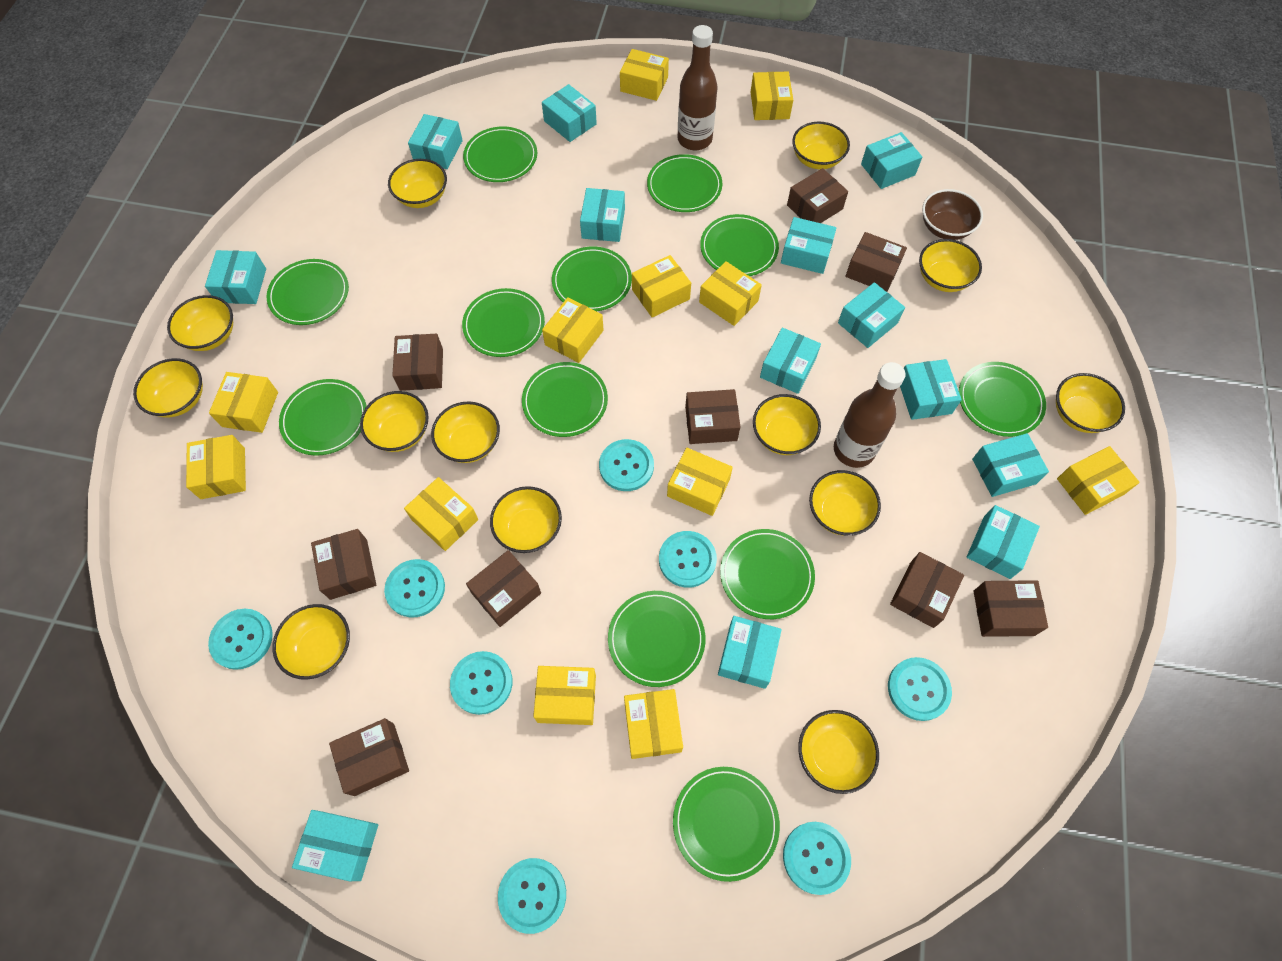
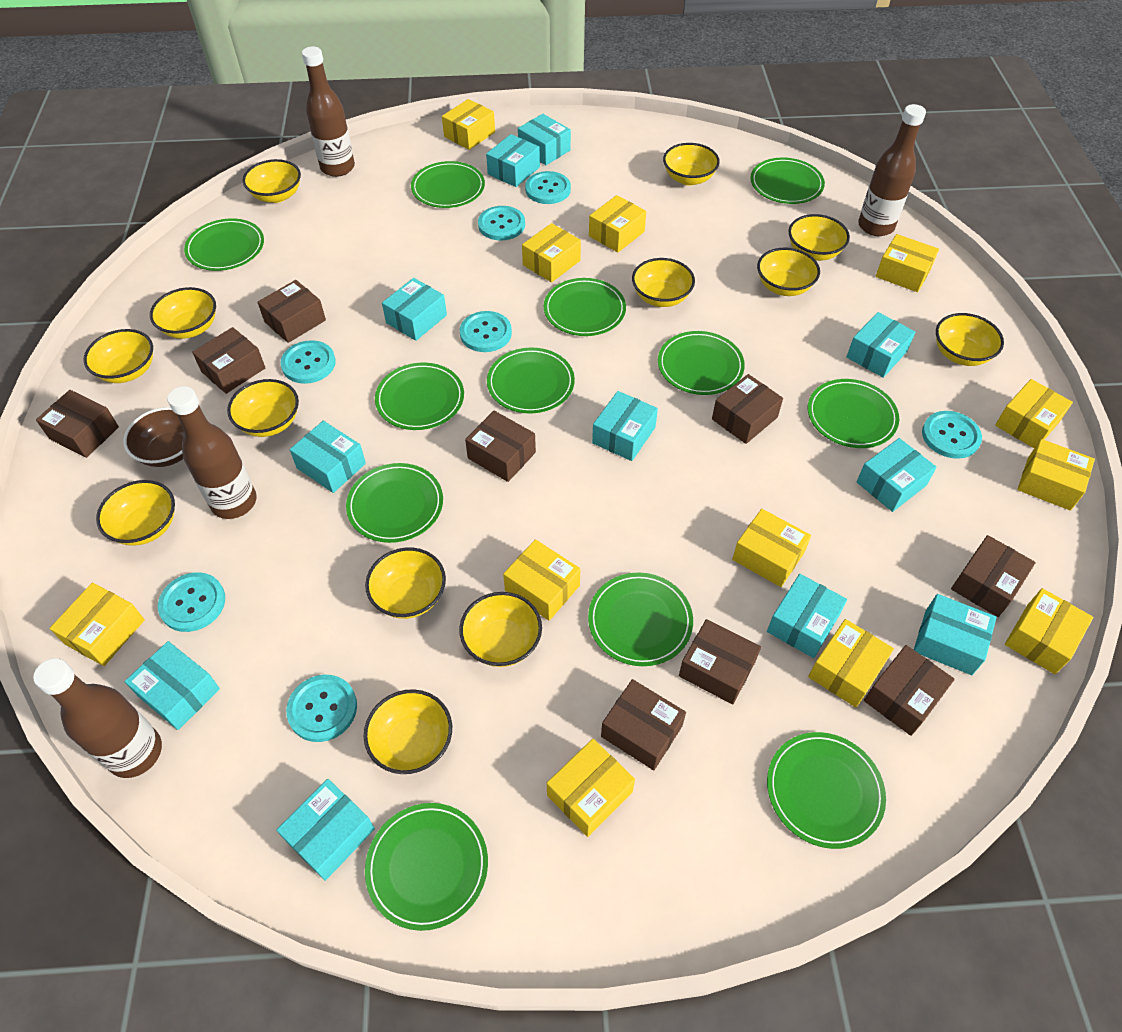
brown bottle: 2 -> 4
turquoise box: 13 -> 11
turquoise button: 8 -> 7

